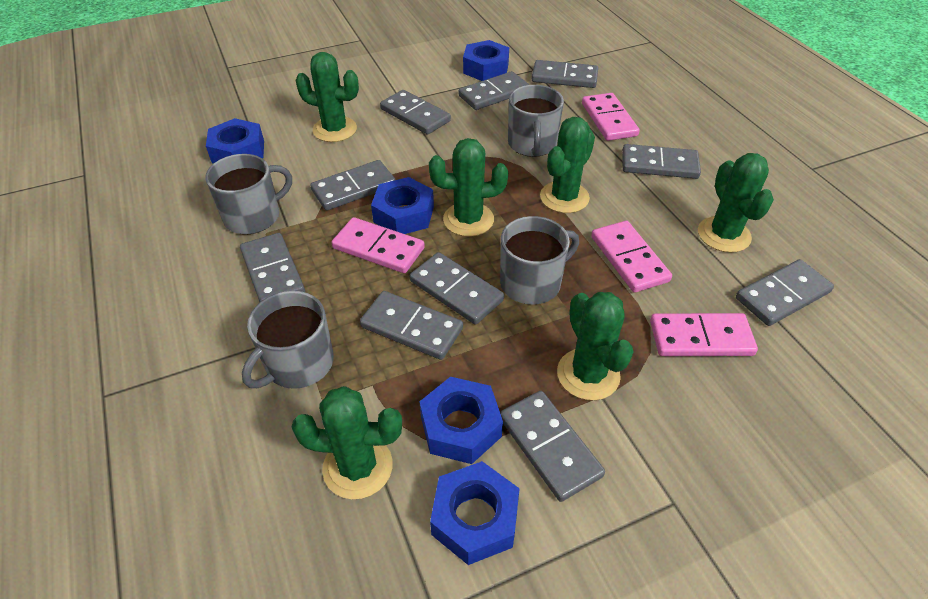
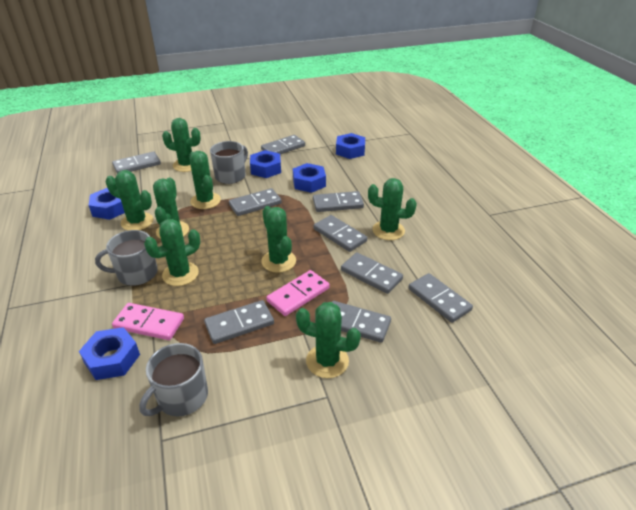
green cactus: 6 -> 8
grey domino: 10 -> 9
grey mug: 4 -> 3
pink domino: 4 -> 2

